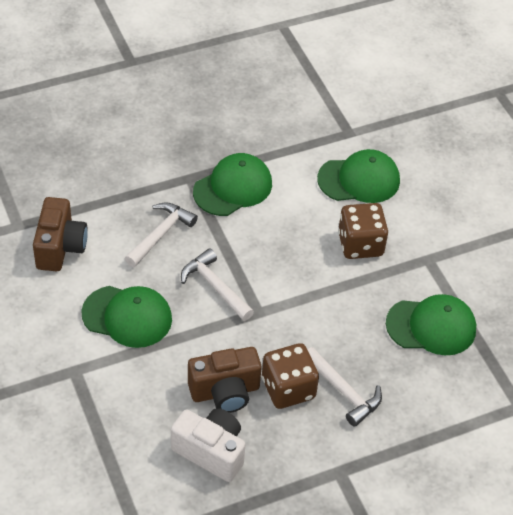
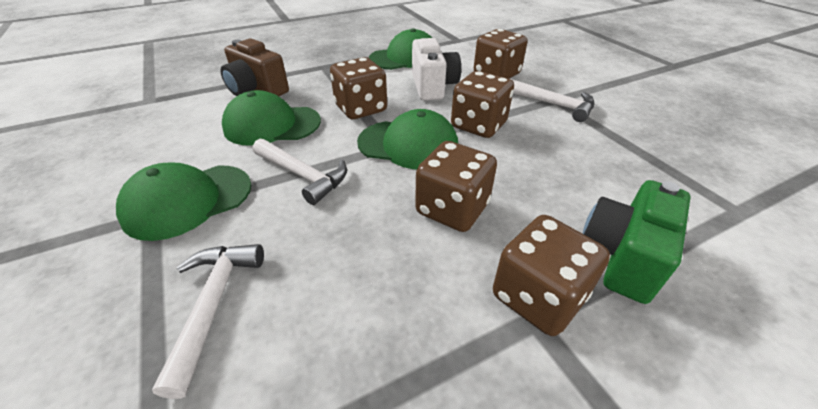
brown camera: 2 -> 1
brown dice: 2 -> 5
green camera: 0 -> 1

